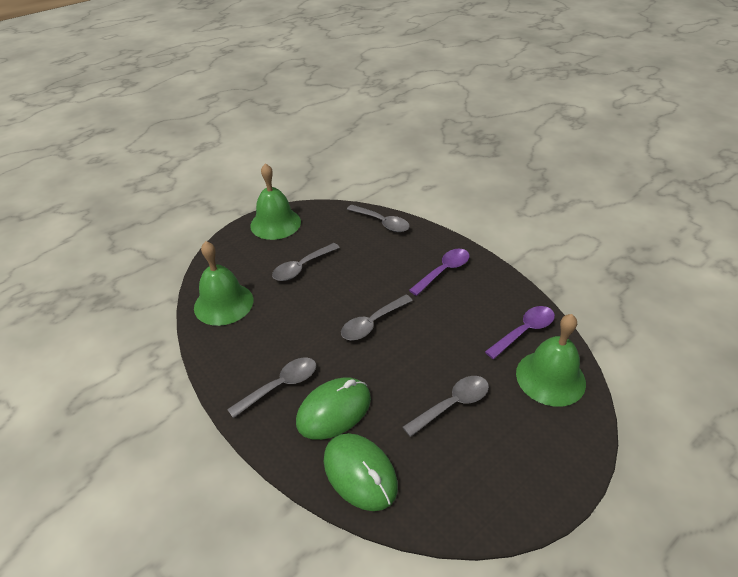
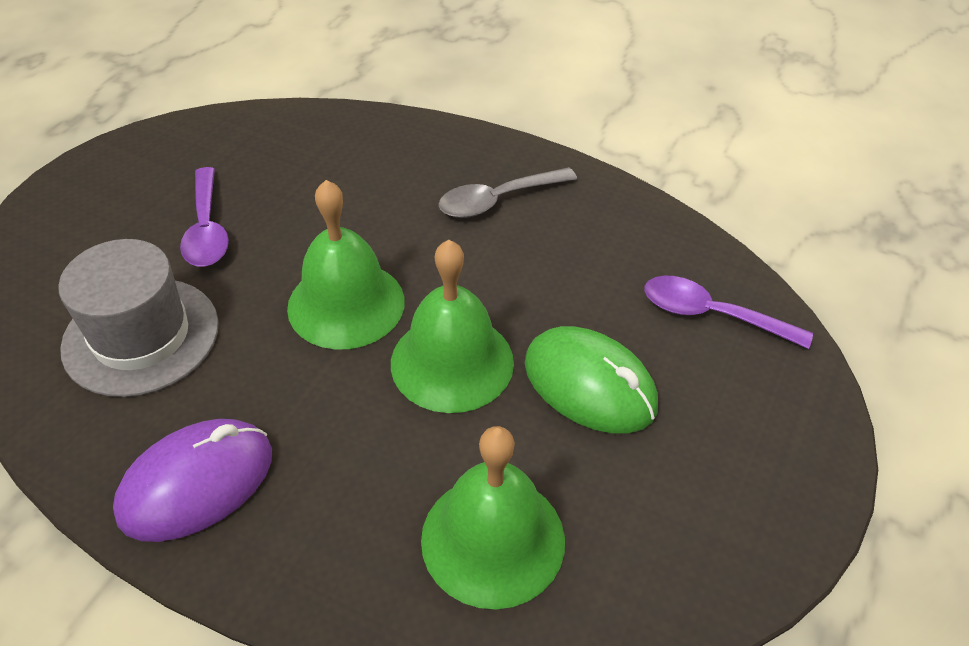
green mouse: 2 -> 1
grey hat: 0 -> 1
grey spoon: 5 -> 1
purple mouse: 0 -> 1

